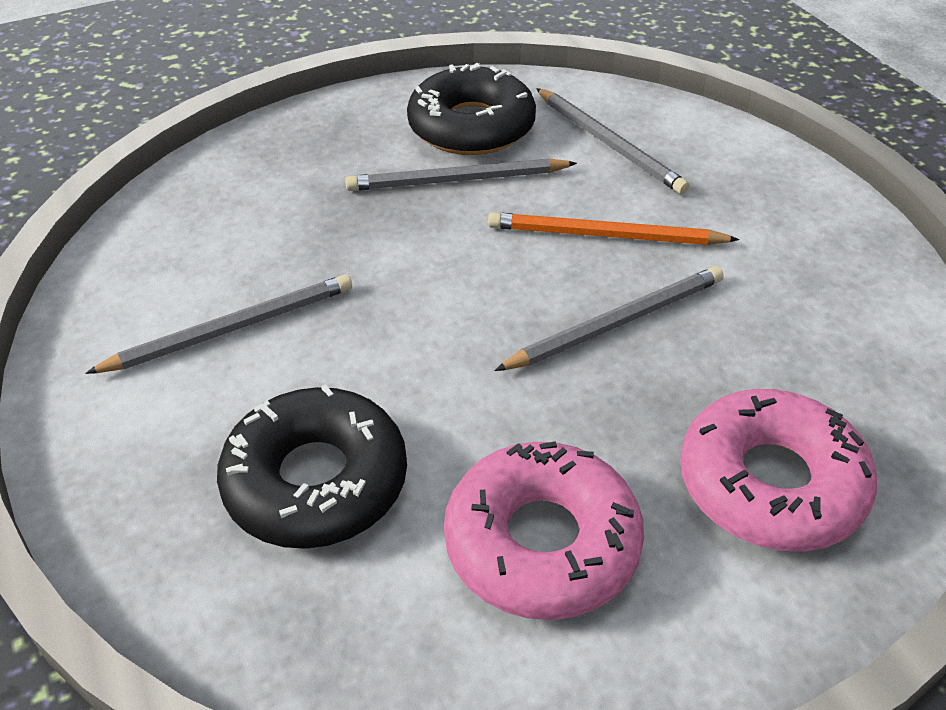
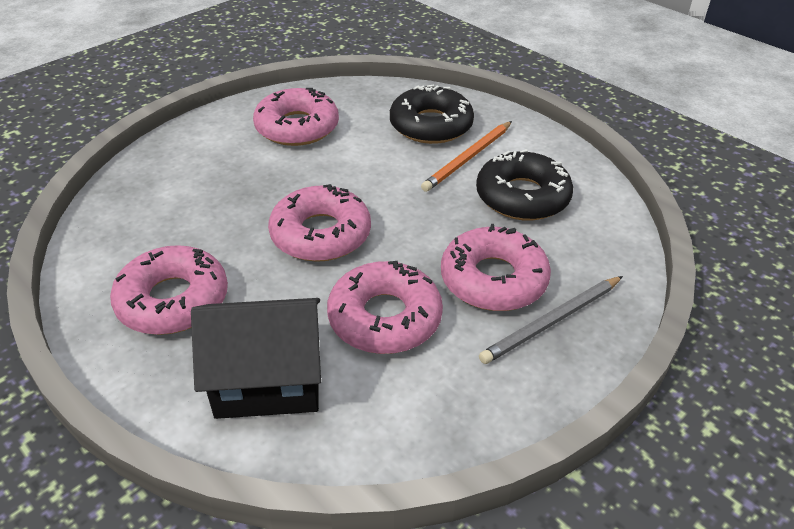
black house: 0 -> 1
grey pencil: 4 -> 1
pink donut: 2 -> 5

